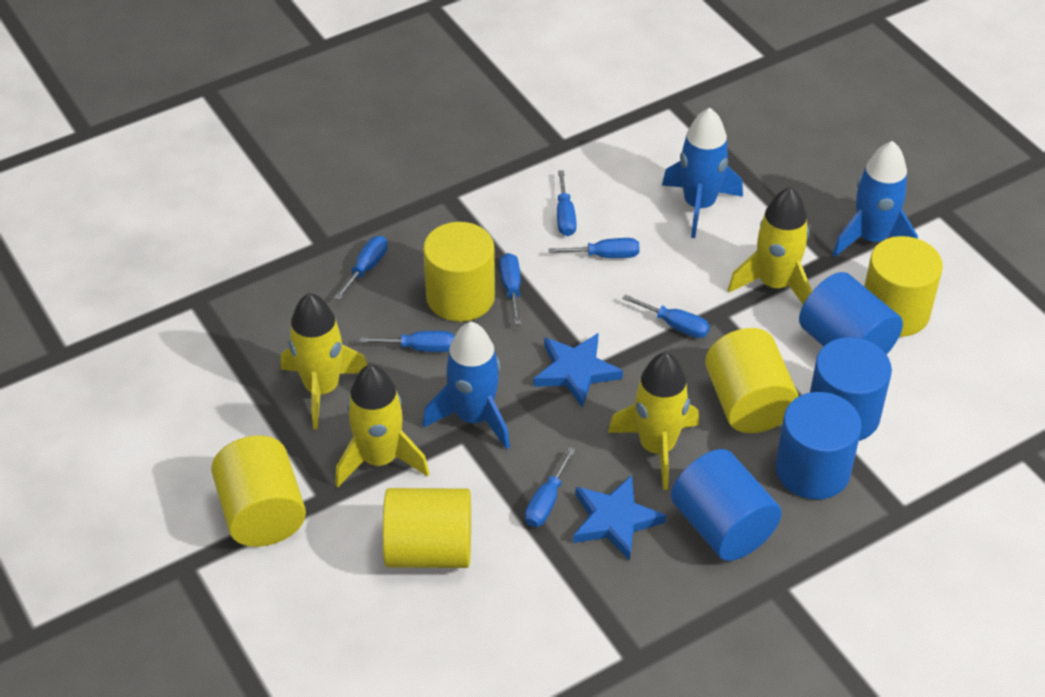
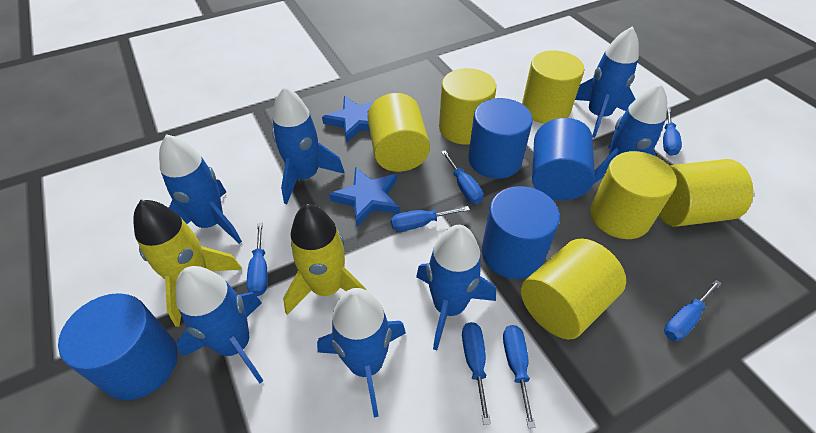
blue rocket: 3 -> 7
yellow cylinder: 5 -> 6
yellow rocket: 4 -> 2

